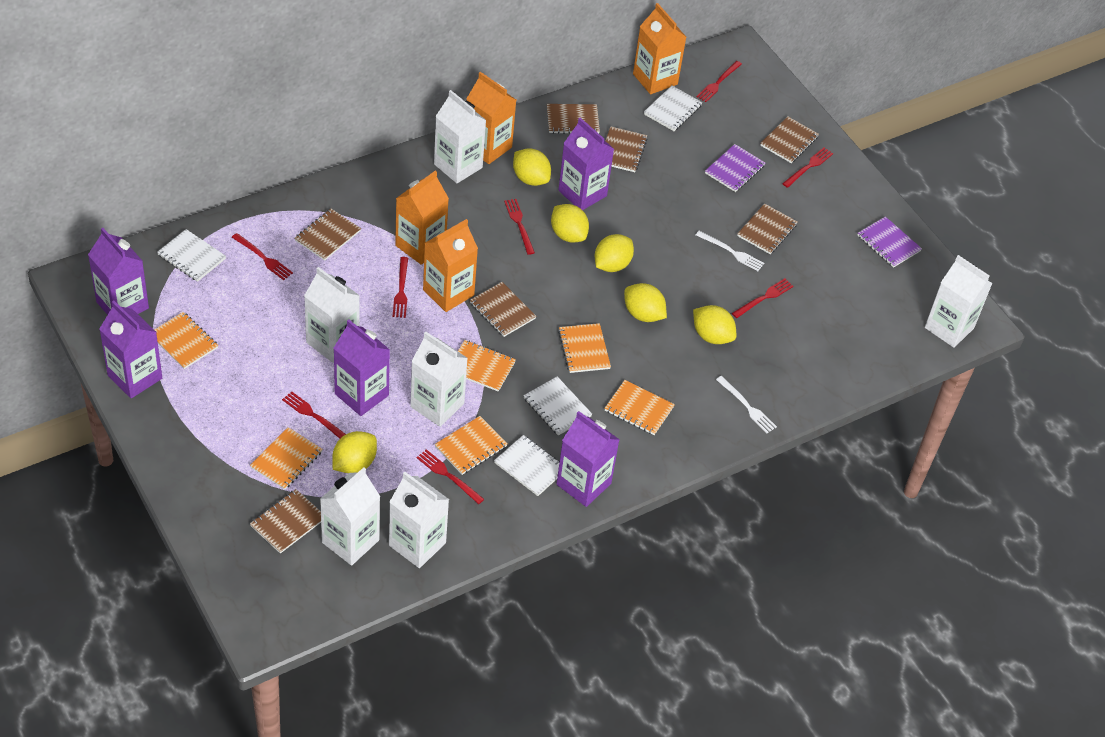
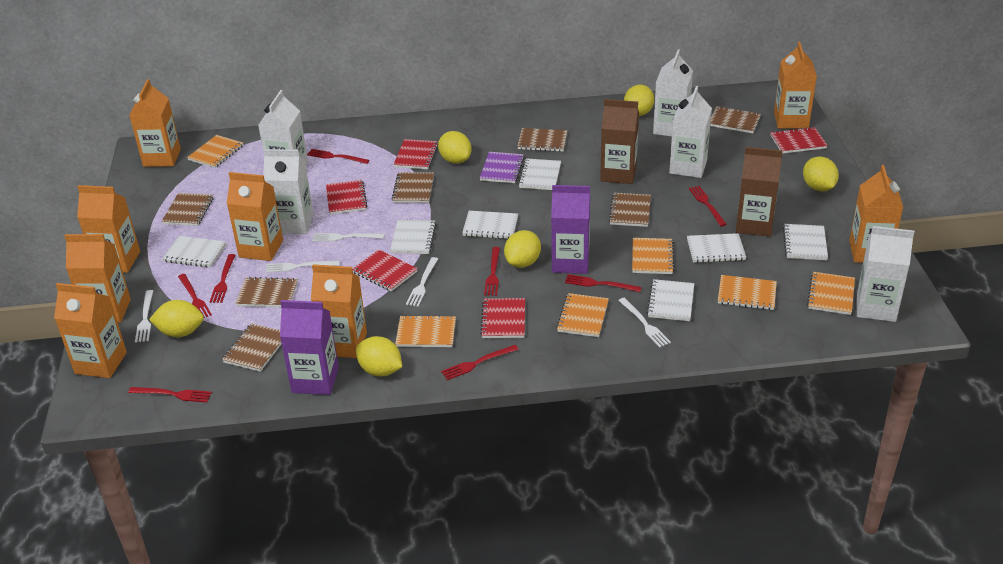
brown carton: 0 -> 2
orange carton: 4 -> 8
purple carton: 5 -> 2
purple notebook: 2 -> 1
red notebook: 0 -> 5
white carton: 6 -> 5
white fork: 2 -> 5
white notebook: 4 -> 7

